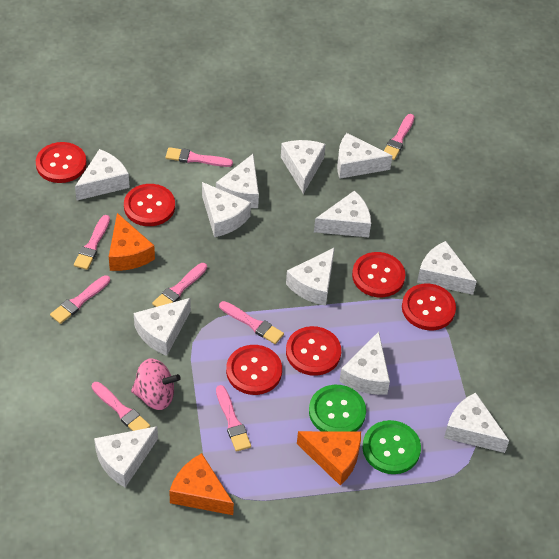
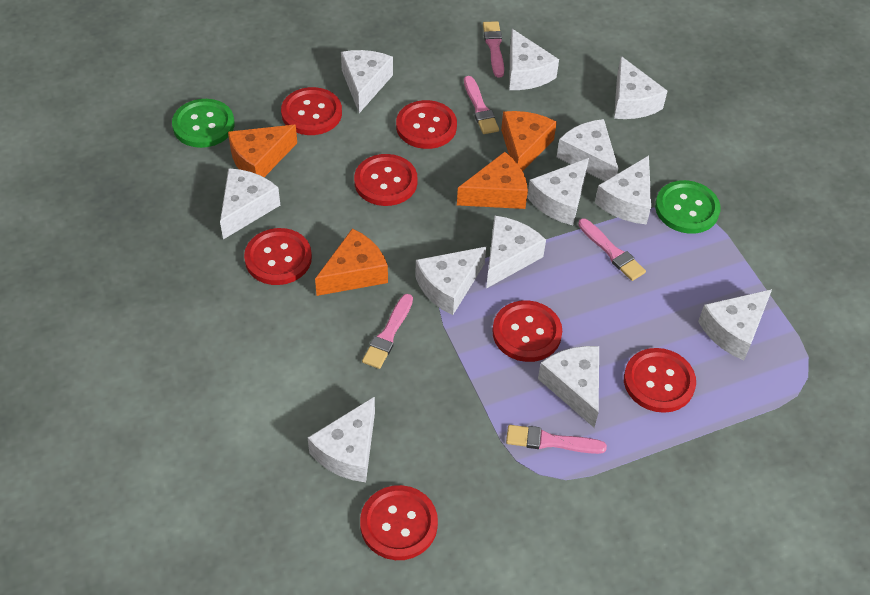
orange cheese: 3 -> 4
pink brush: 8 -> 5
pink spinning top: 1 -> 0
red button: 6 -> 7

